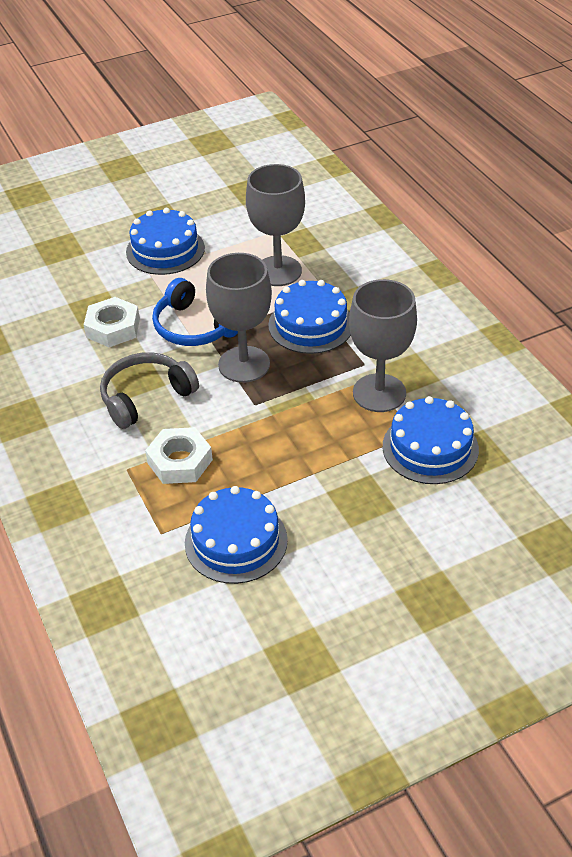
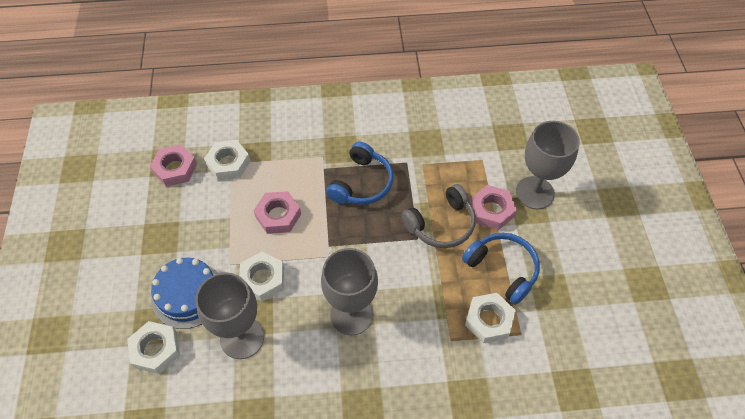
blue cake: 4 -> 1
blue headphones: 1 -> 2
pink nut: 0 -> 3
white nut: 2 -> 4

